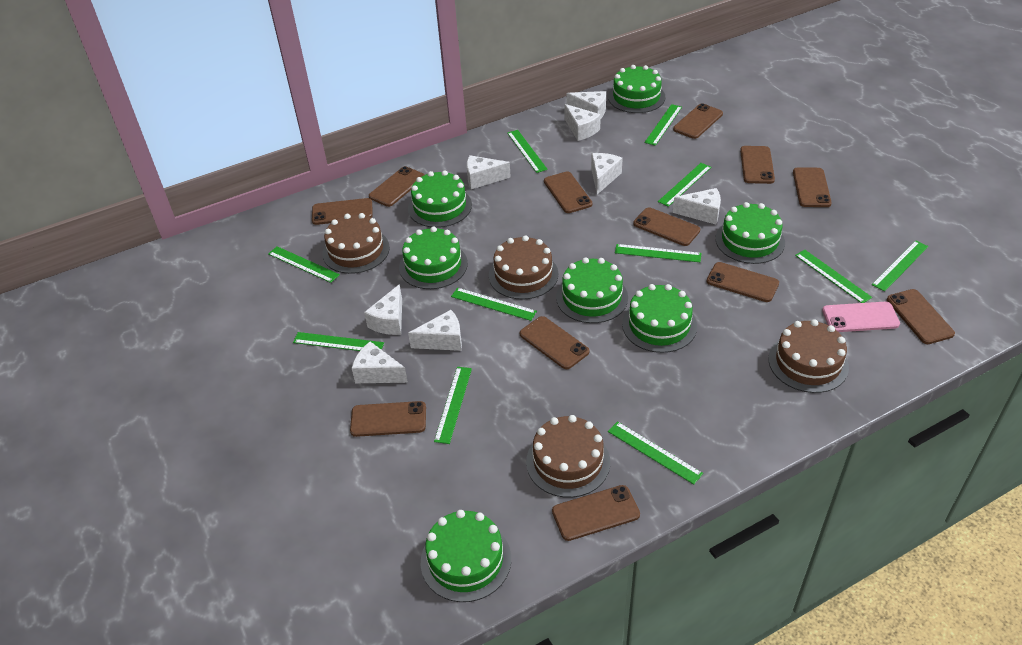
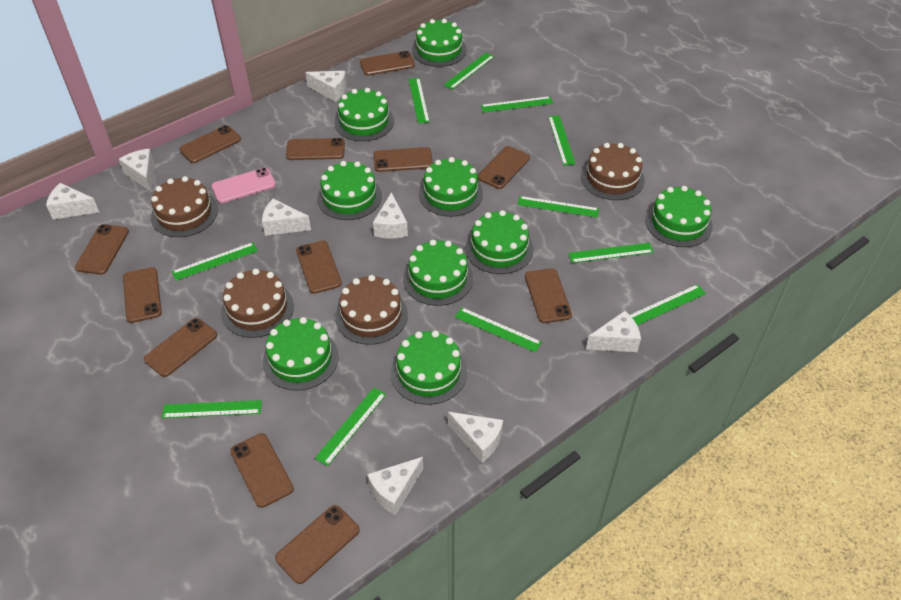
green cake: 7 -> 9

